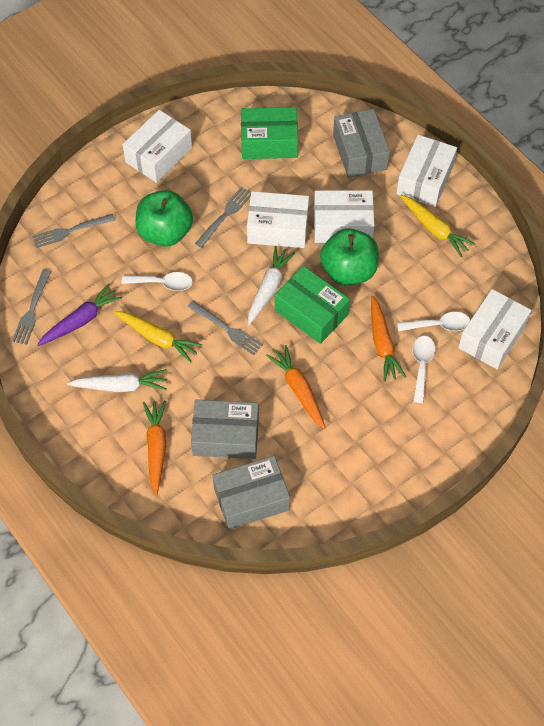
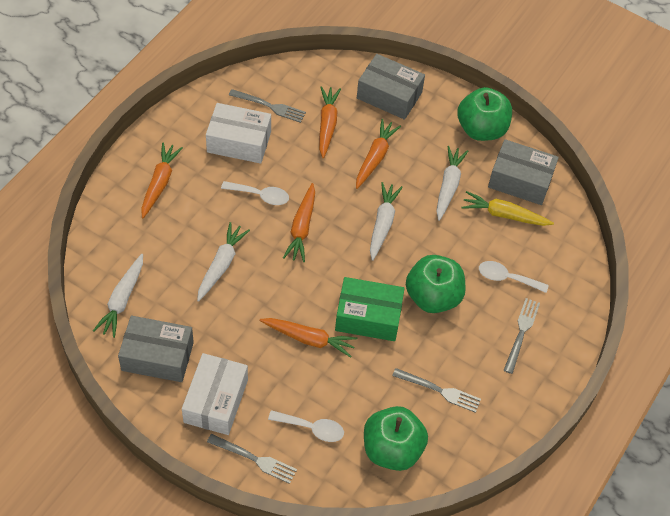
green apple: 2 -> 3
green box: 2 -> 1
orange carrot: 3 -> 5
purple carrot: 1 -> 0
white box: 5 -> 2
white carrot: 2 -> 4
yellow carrot: 2 -> 1

